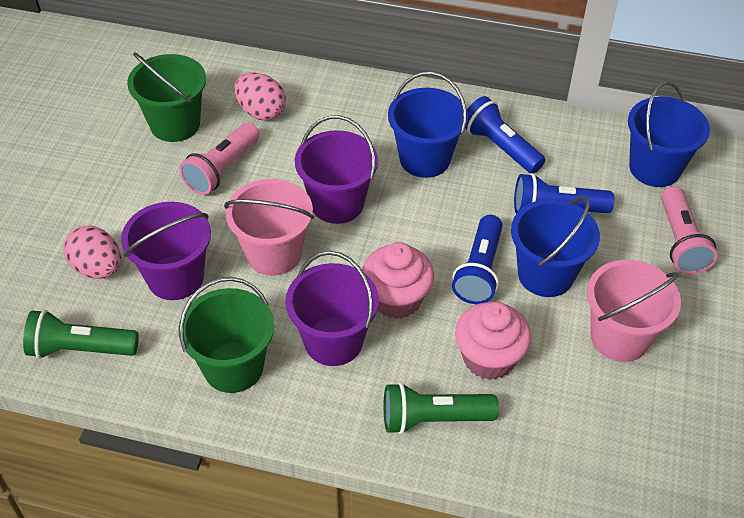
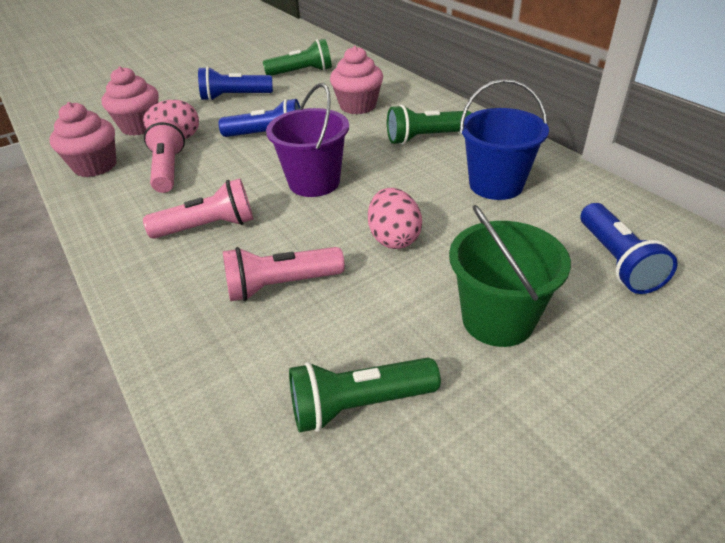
blue bucket: 3 -> 1
green bucket: 2 -> 1
green flashlight: 2 -> 3
pink bucket: 2 -> 0
pink cupcake: 2 -> 3
pink flashlight: 2 -> 3
purple bucket: 3 -> 1

